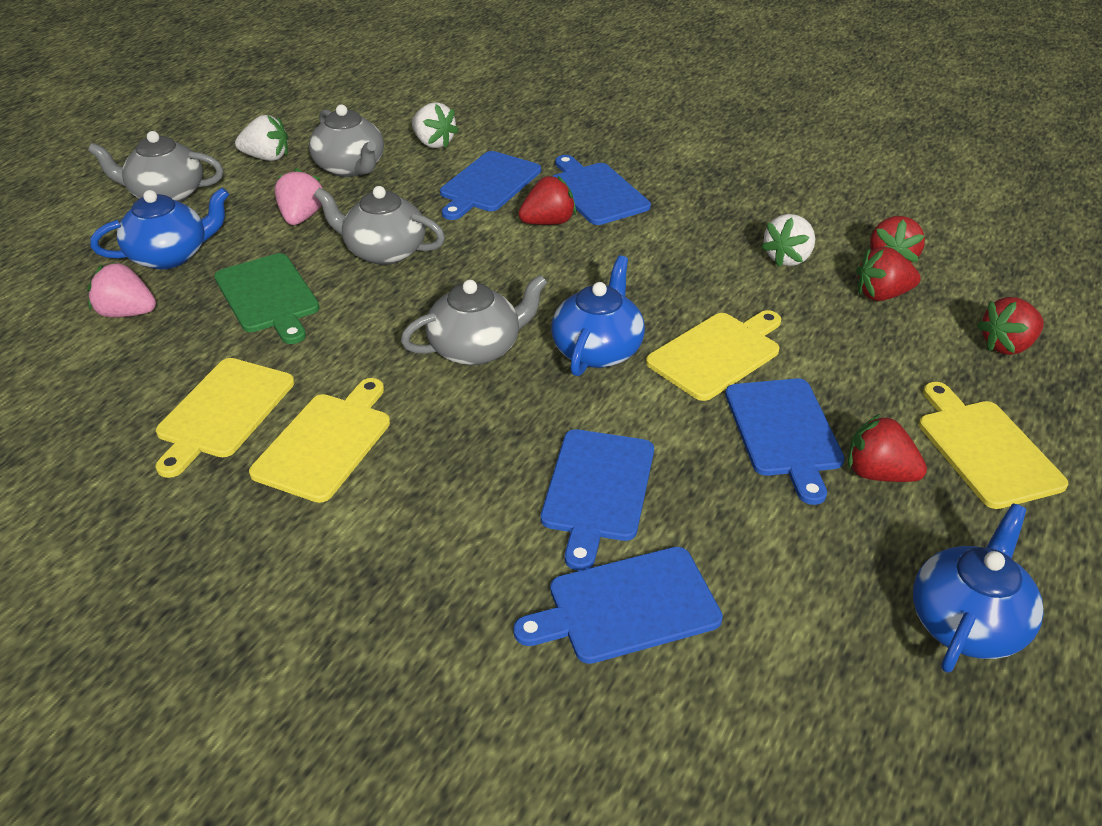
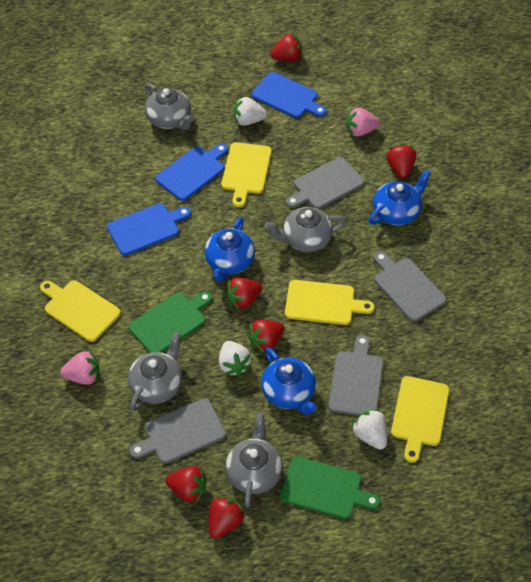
blue cutting board: 5 -> 3
green cutting board: 1 -> 2
grey cutting board: 0 -> 4
red strawberry: 5 -> 6

